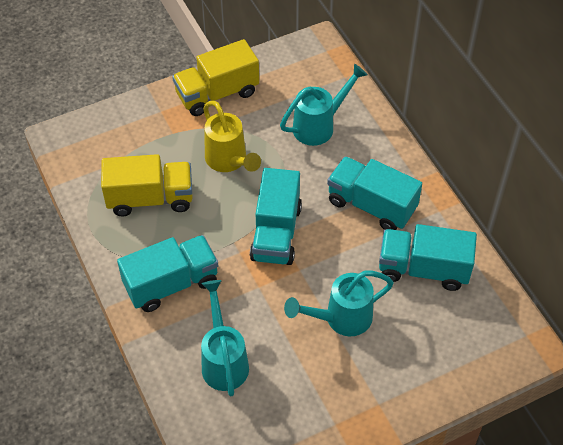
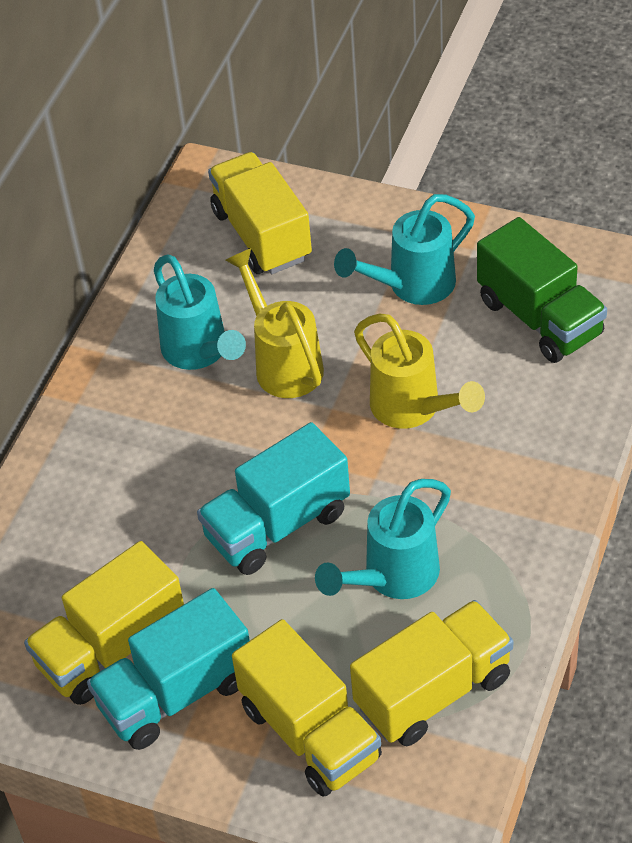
green truck: 0 -> 1
turquoise truck: 4 -> 2
yellow truck: 2 -> 4
yellow watering can: 1 -> 2

